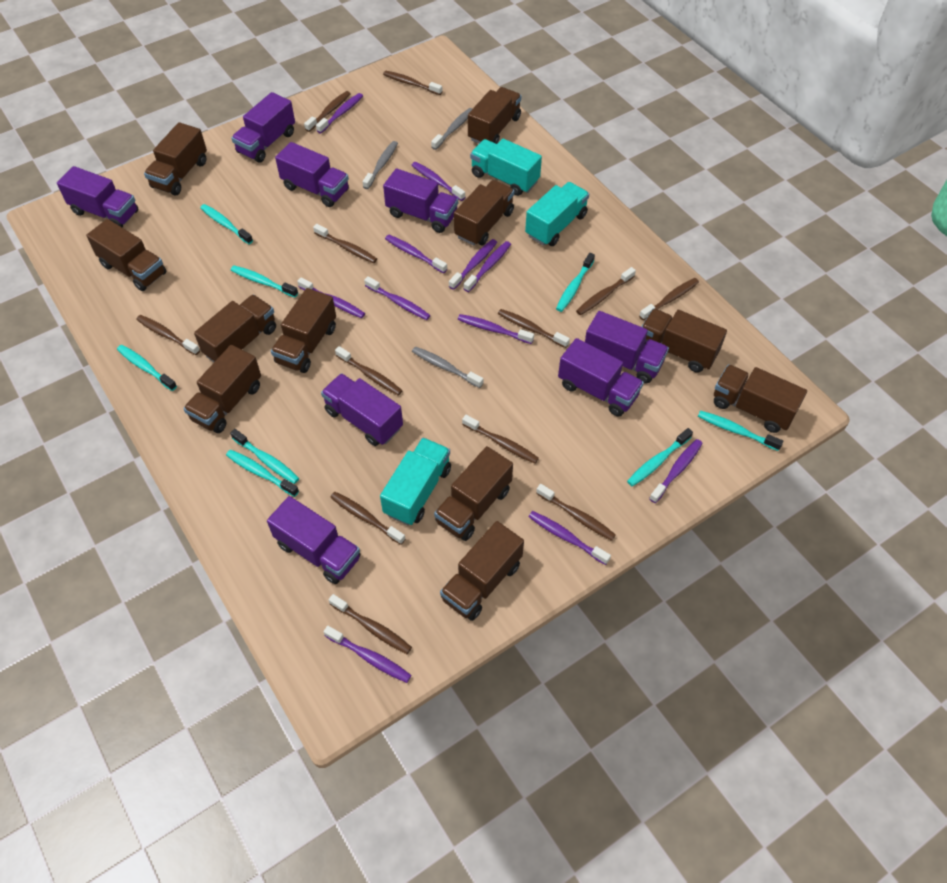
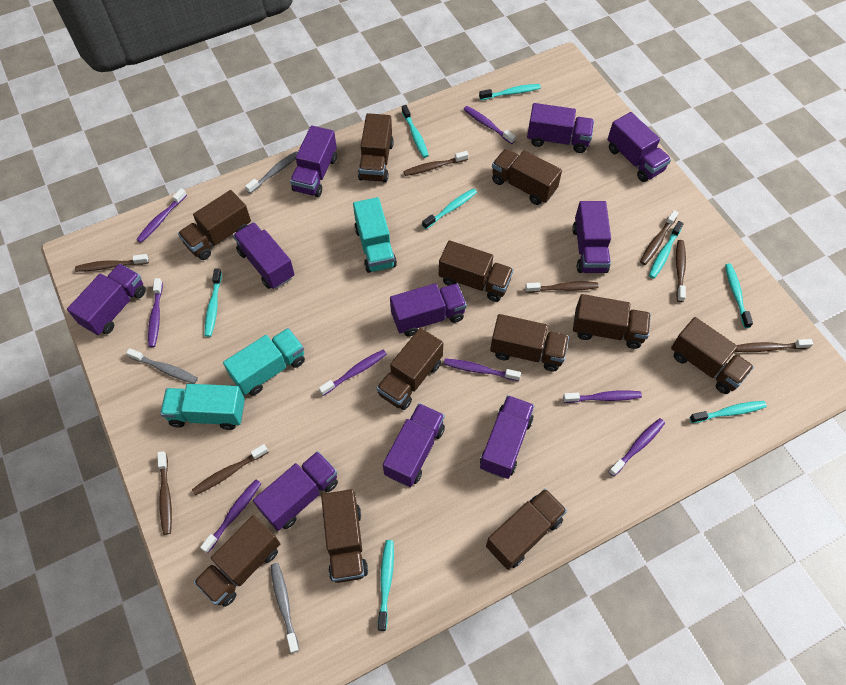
brown toothbrush: 12 -> 8
purple toothbrush: 11 -> 8
purple truck: 8 -> 10

